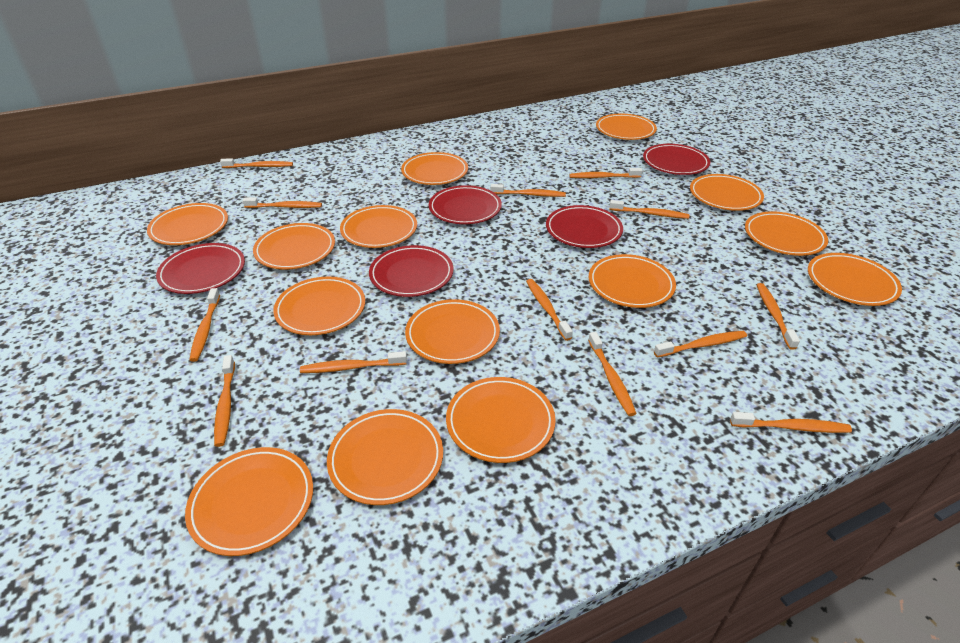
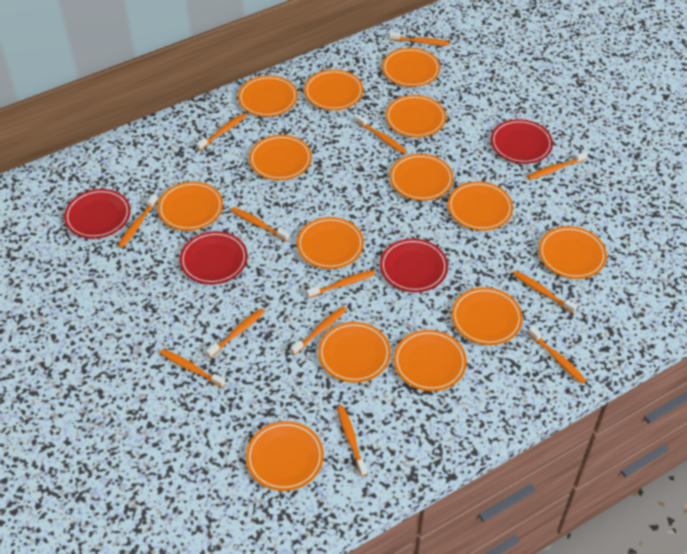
red plate: 5 -> 4

